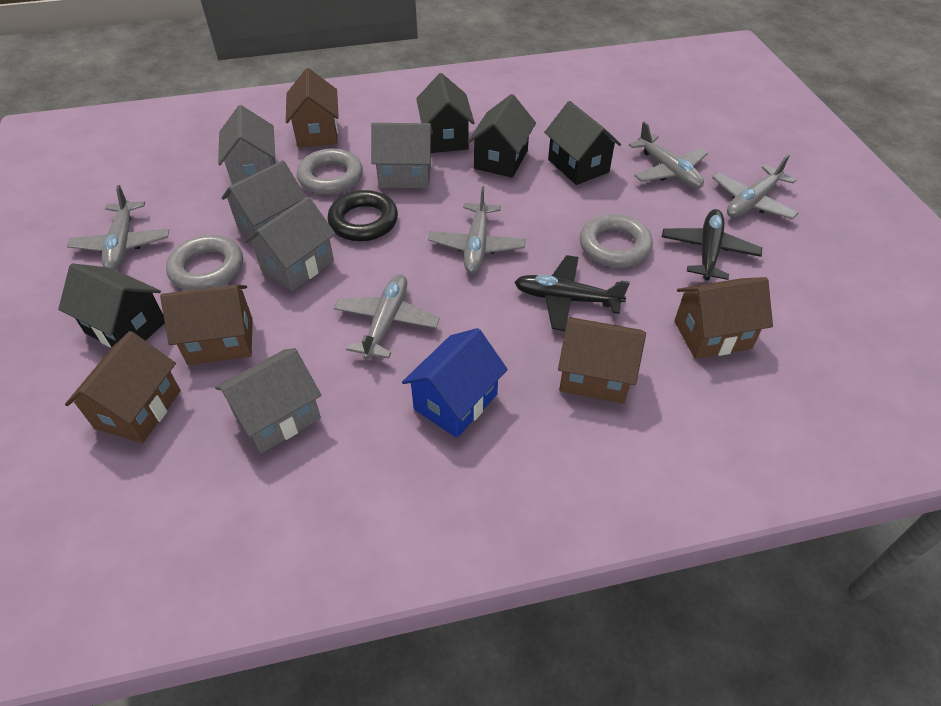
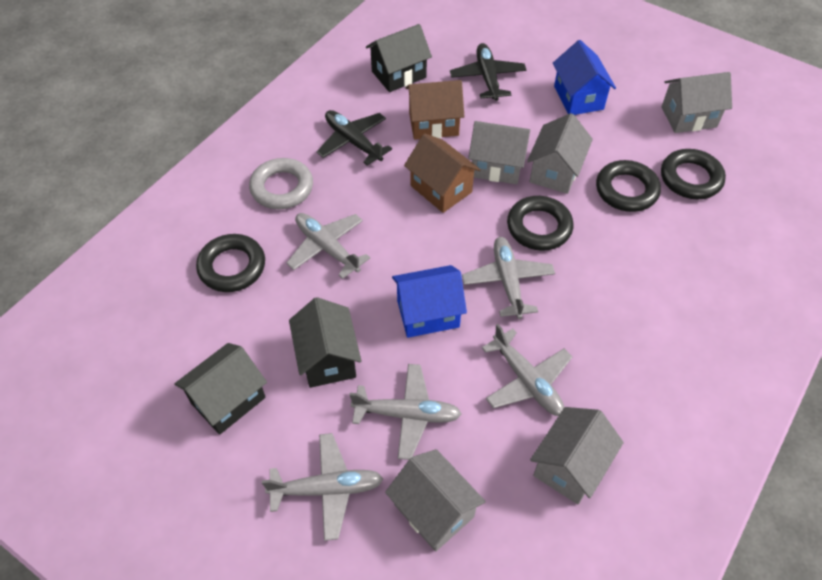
black house: 4 -> 3
black ring: 1 -> 4
blue house: 1 -> 2
brown house: 5 -> 2
grey ring: 3 -> 1

